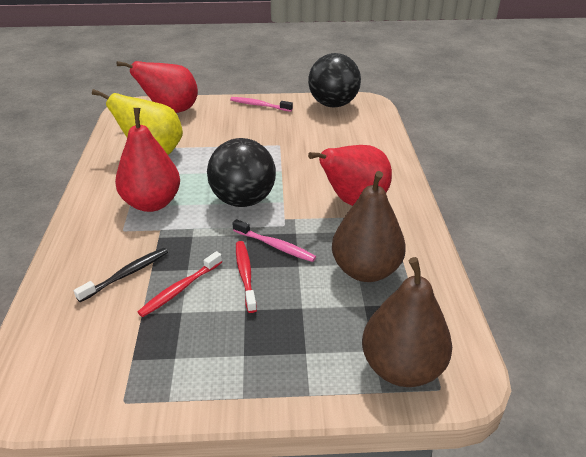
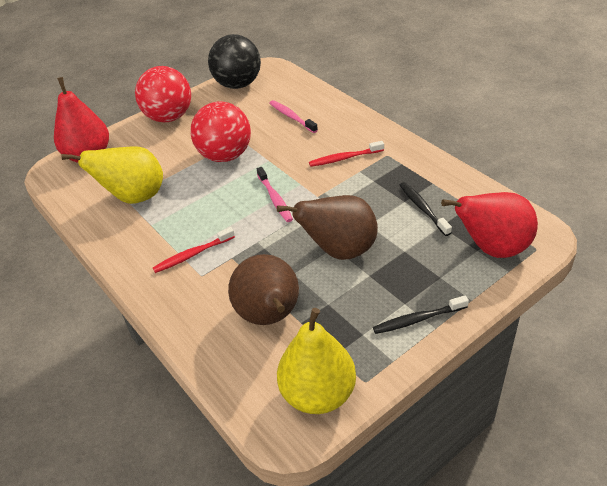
black ball: 2 -> 1
black toothbrush: 1 -> 2
red ball: 0 -> 2
red pear: 3 -> 2
yellow pear: 1 -> 2

